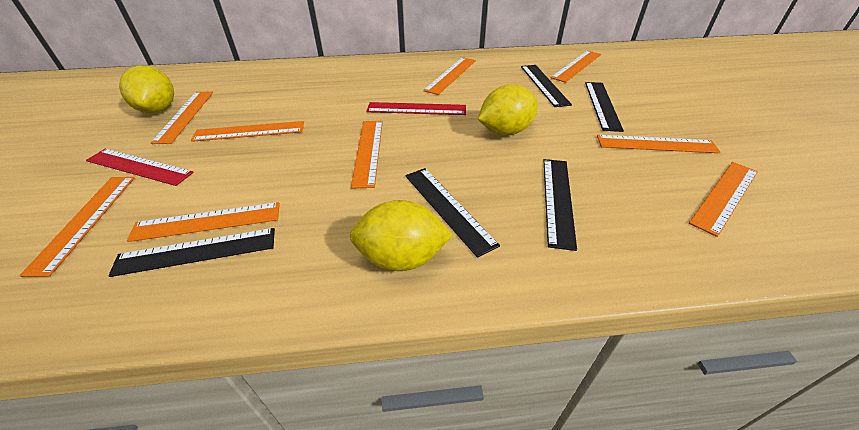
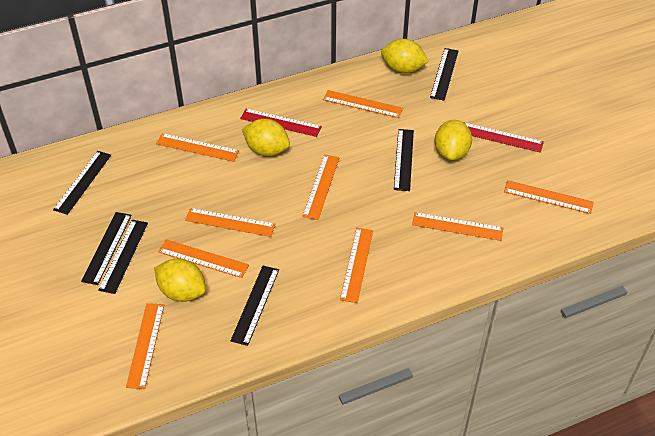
black ruler: 5 -> 6
yellow lemon: 3 -> 4

